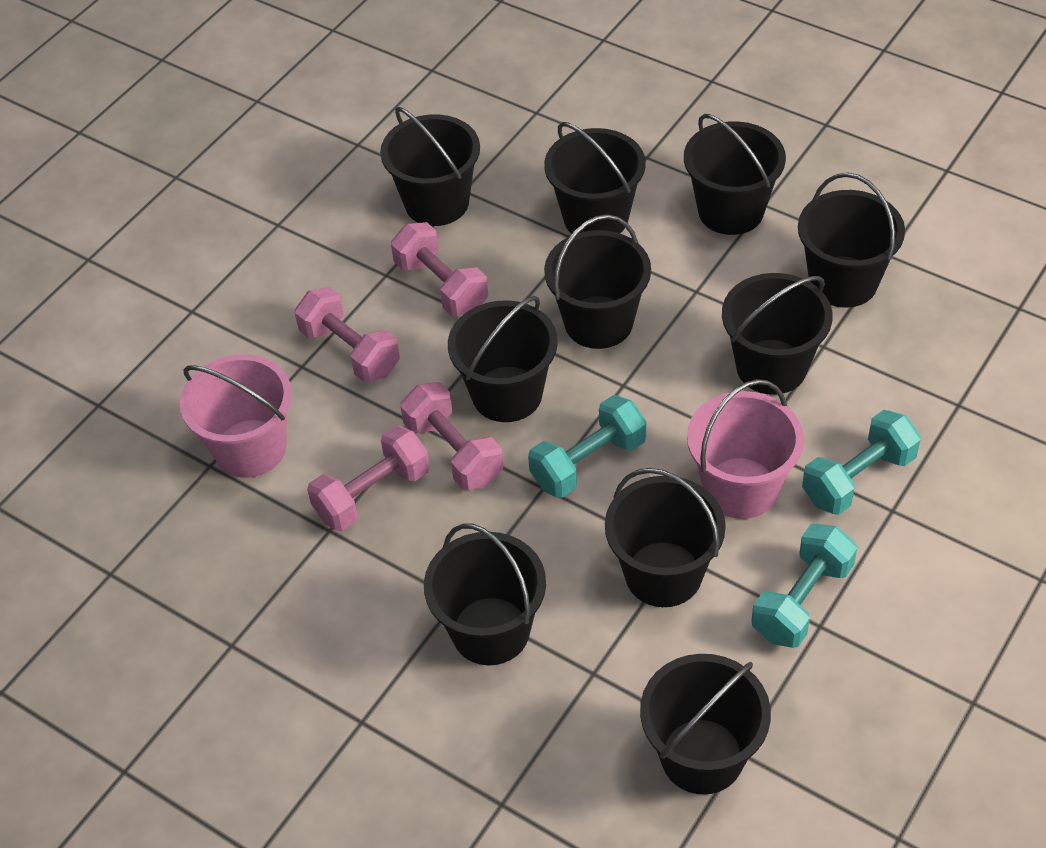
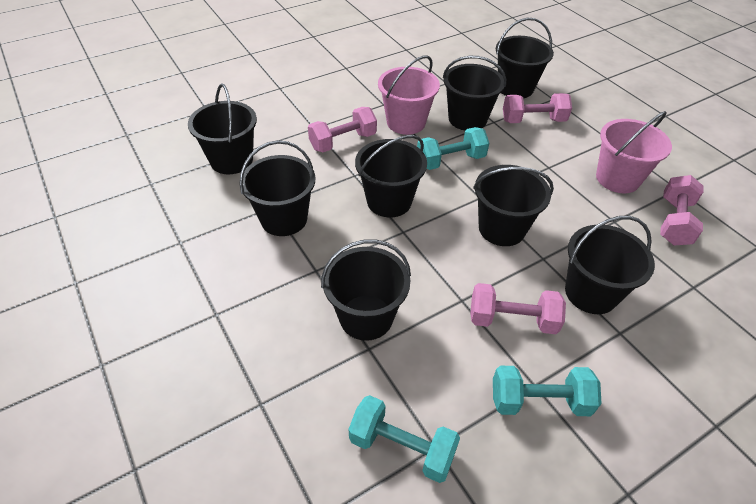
black bucket: 10 -> 8

